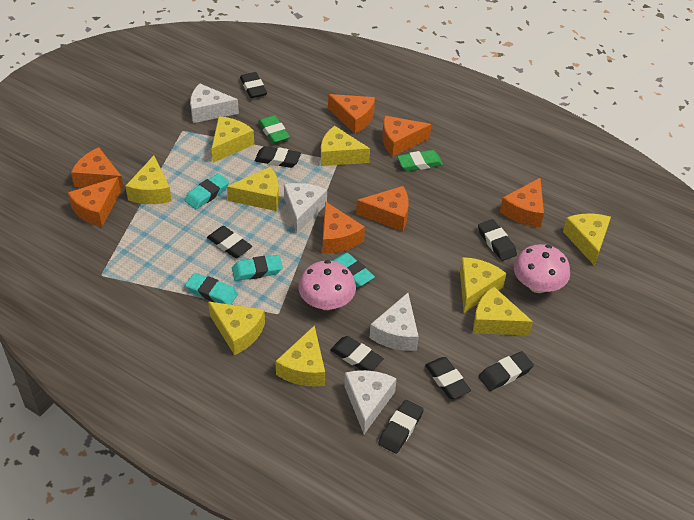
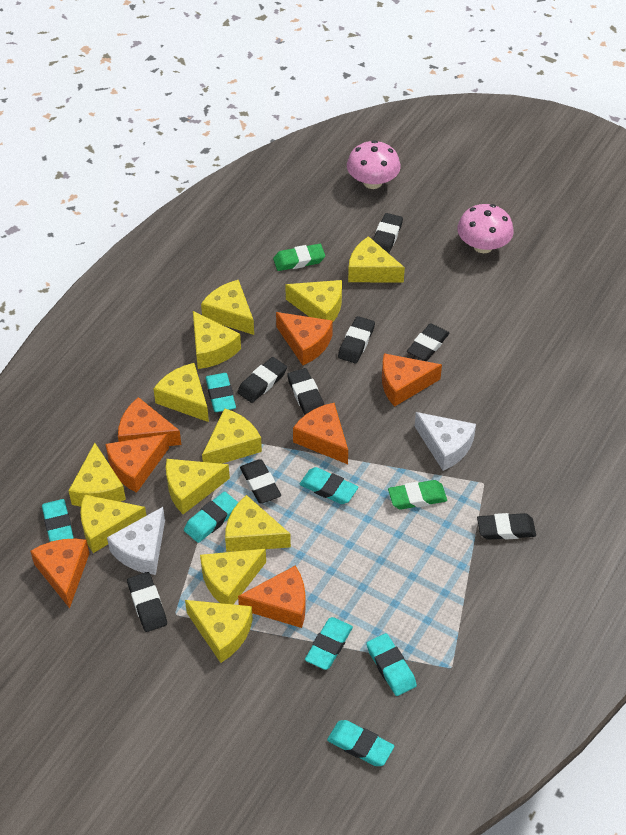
turquoise eraser: 4 -> 7
white cheese: 4 -> 2
yellow cheese: 9 -> 12

